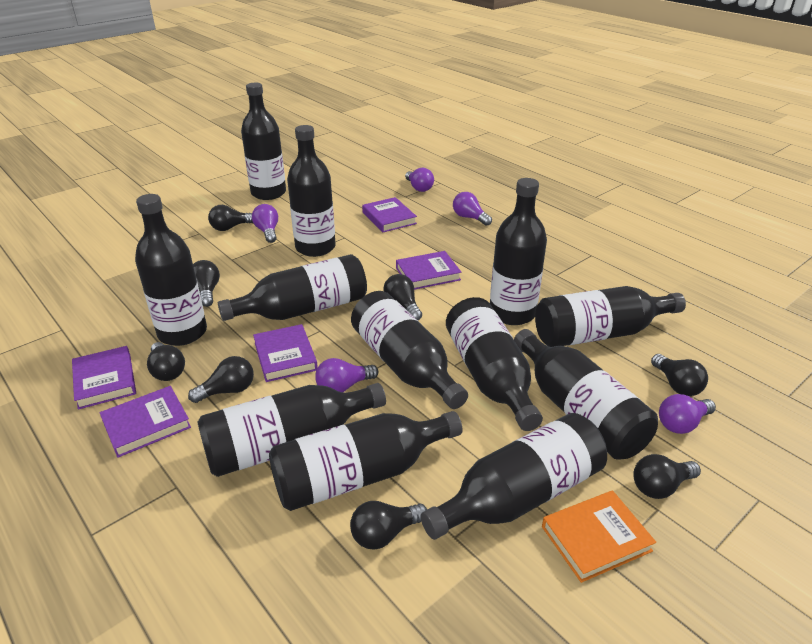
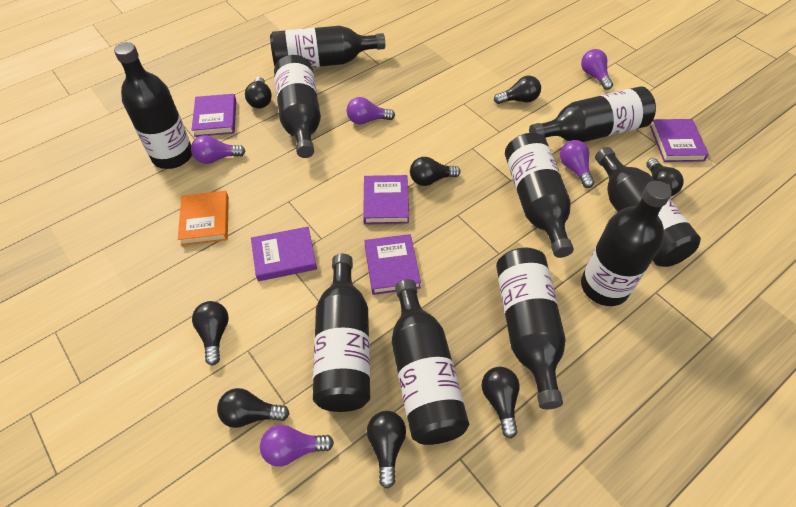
black bottle: 12 -> 10

